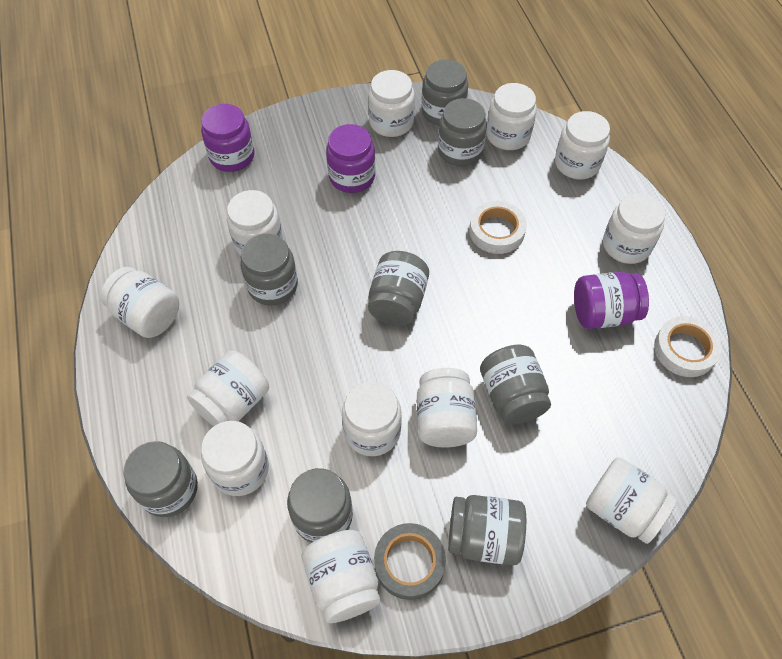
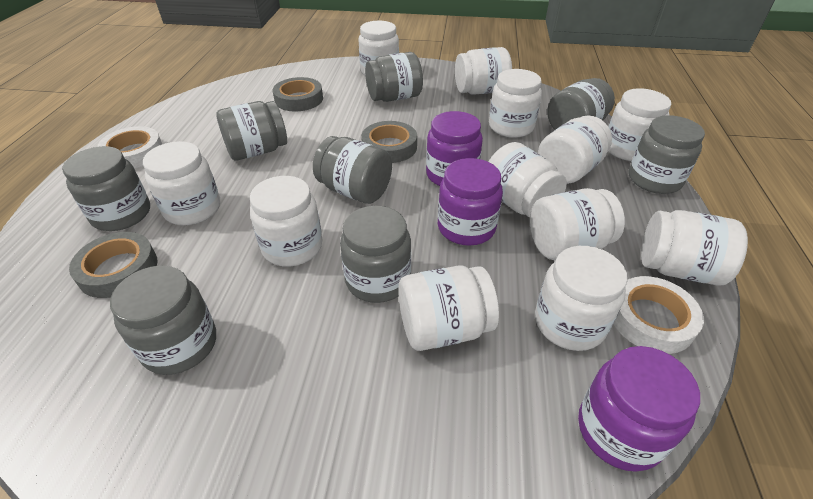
grey tape: 1 -> 3

